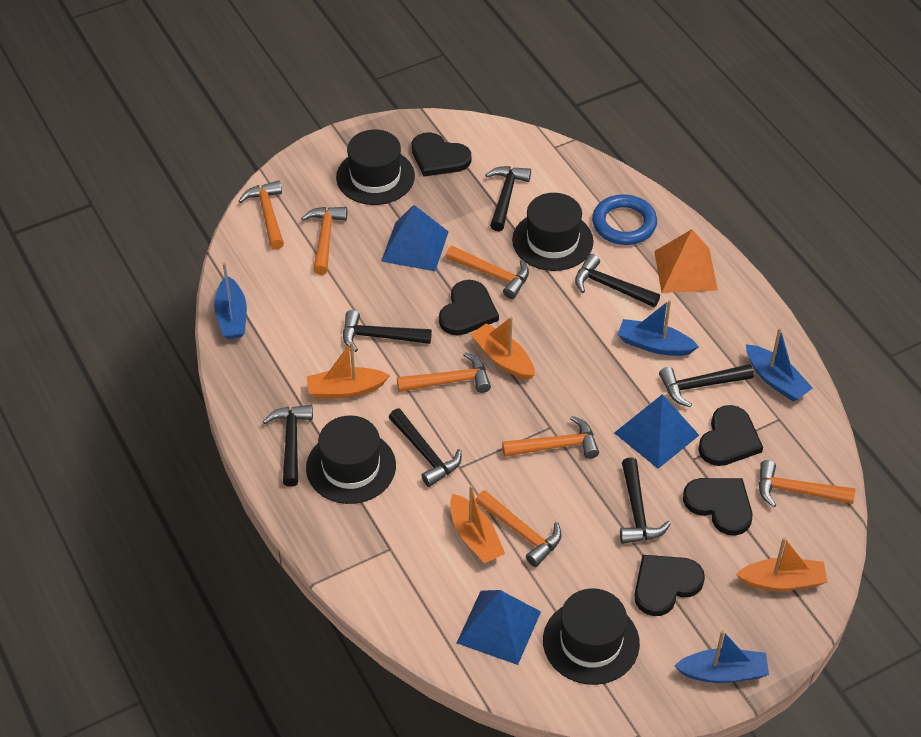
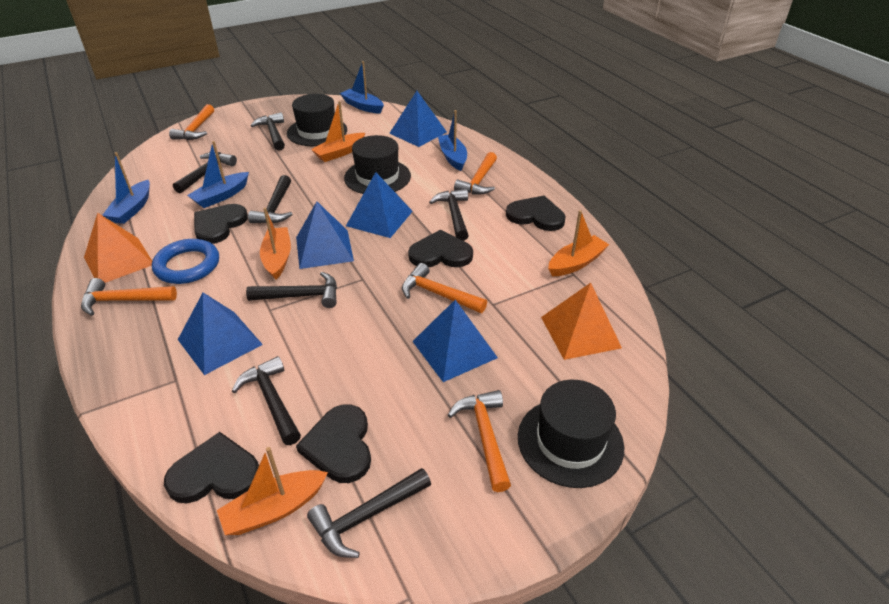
black hat: 4 -> 3
blue pyramid: 3 -> 5
orange hammer: 7 -> 5
orange pyramid: 1 -> 2

